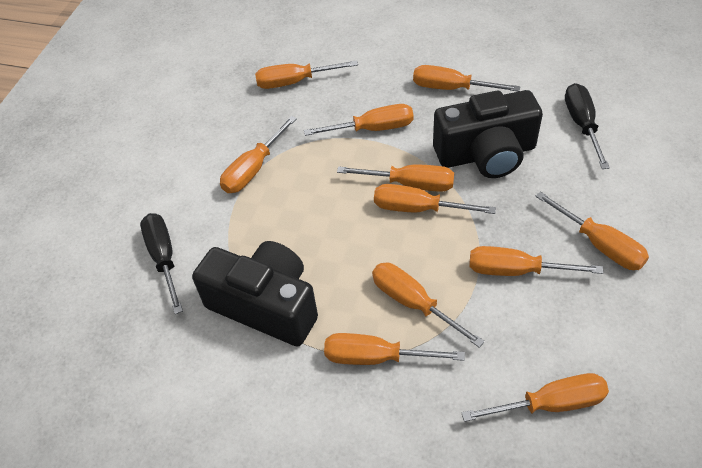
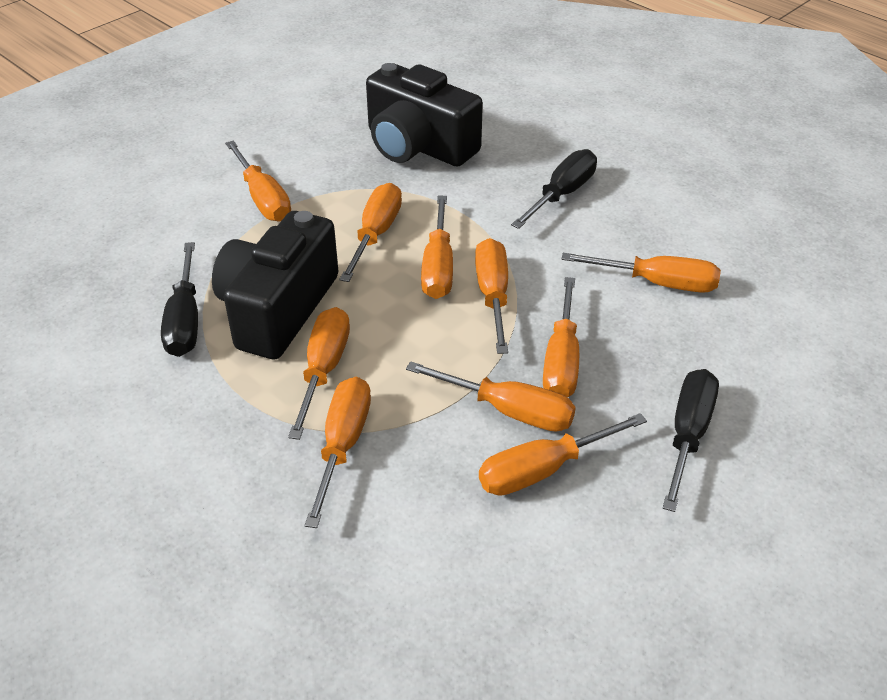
black screwdriver: 2 -> 3
orange screwdriver: 11 -> 10

